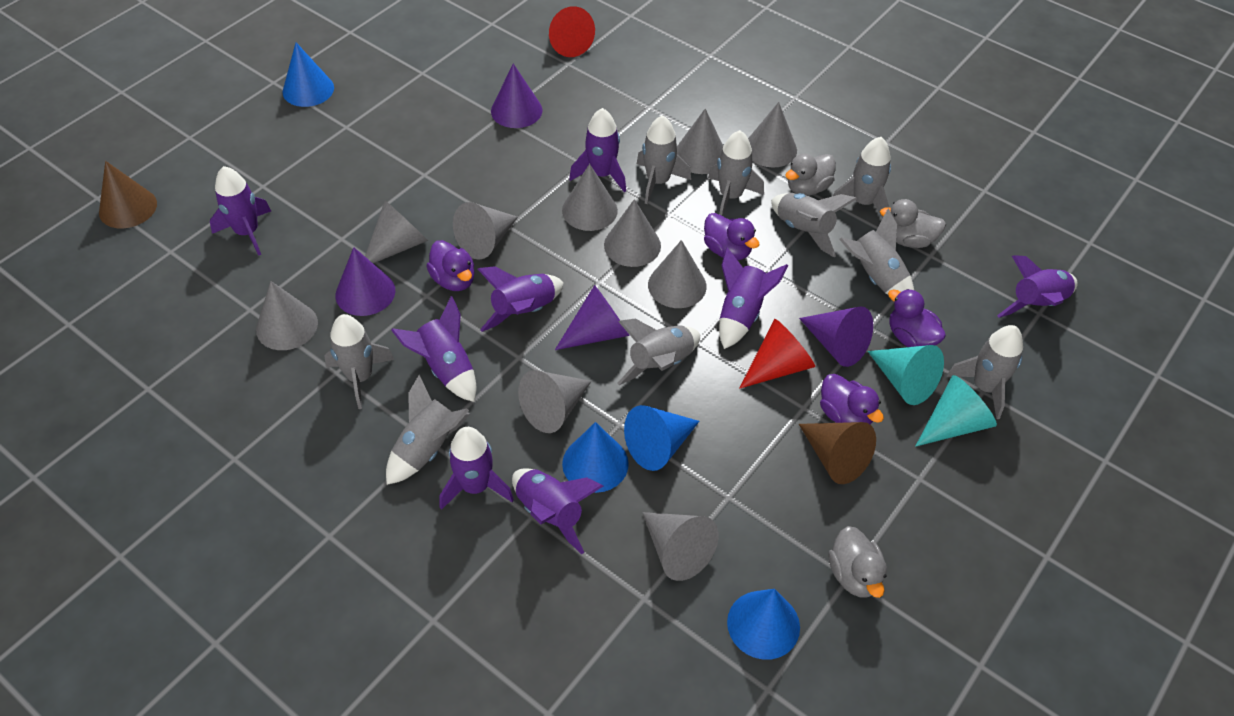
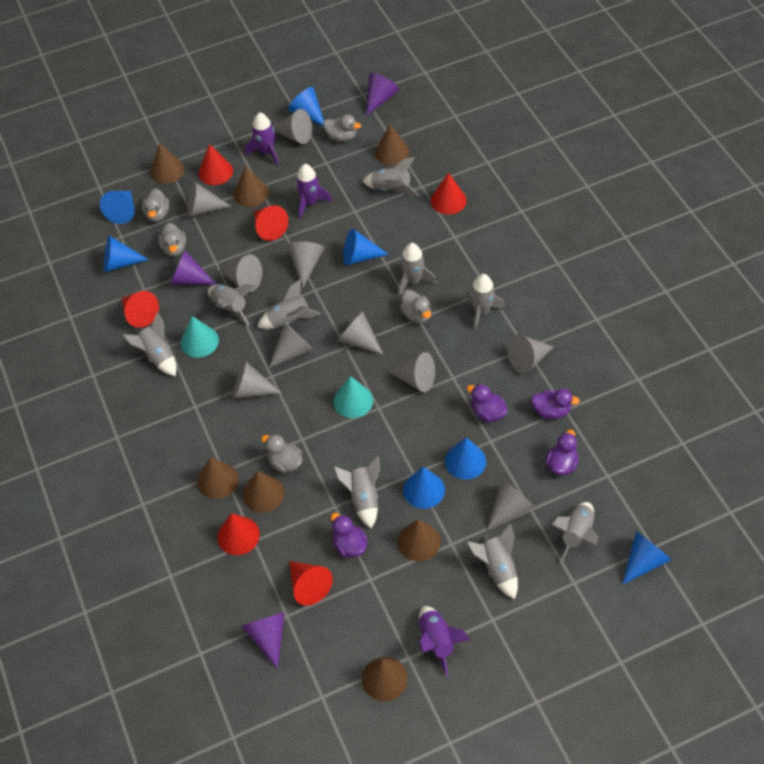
blue cone: 4 -> 7
brown cone: 2 -> 7
grey duck: 3 -> 5
purple cone: 4 -> 3
purple rocket: 8 -> 3
red cone: 2 -> 6

